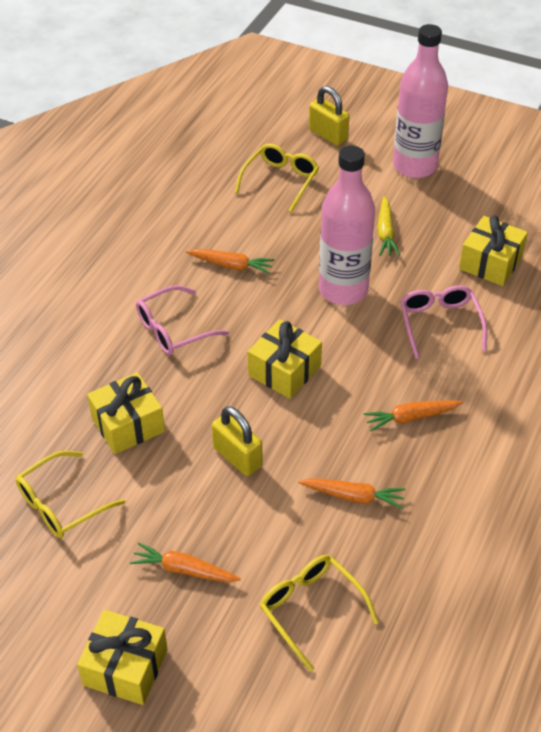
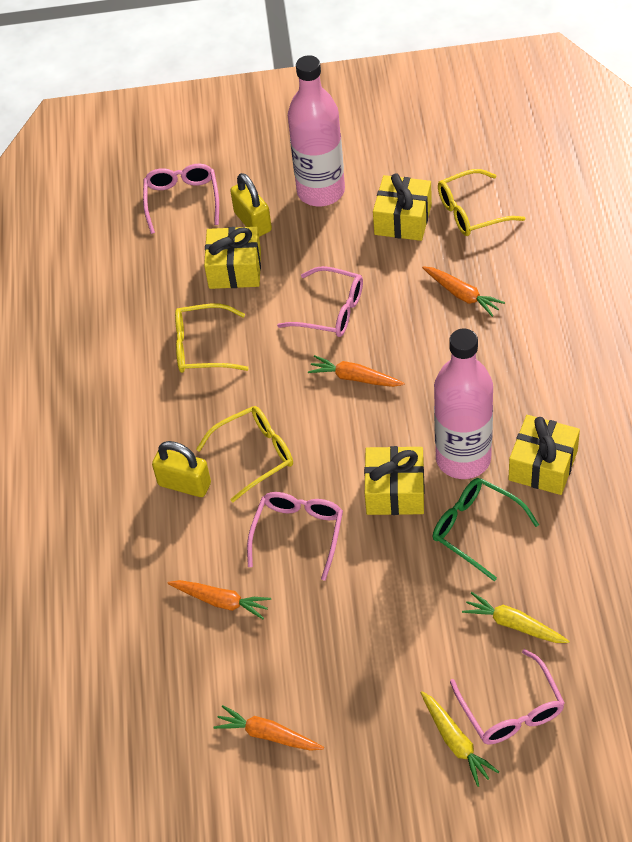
green glasses: 0 -> 1
pink glasses: 2 -> 4
yellow carrot: 1 -> 2

